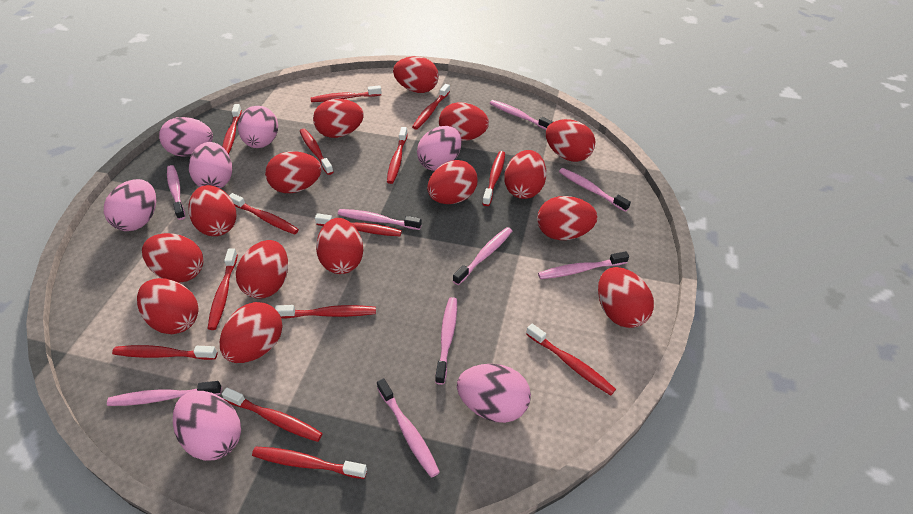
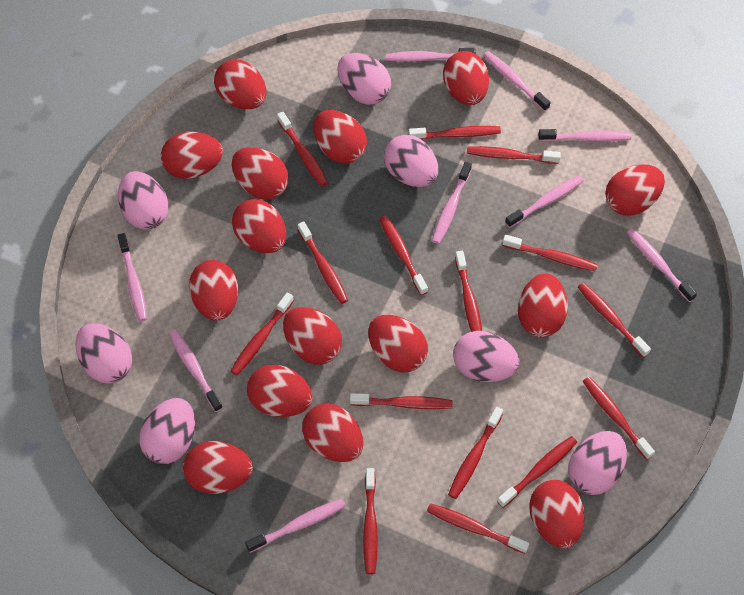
red toothbrush: 14 -> 15

